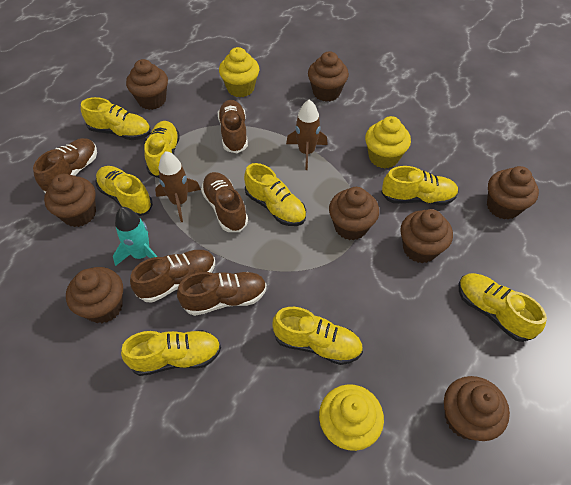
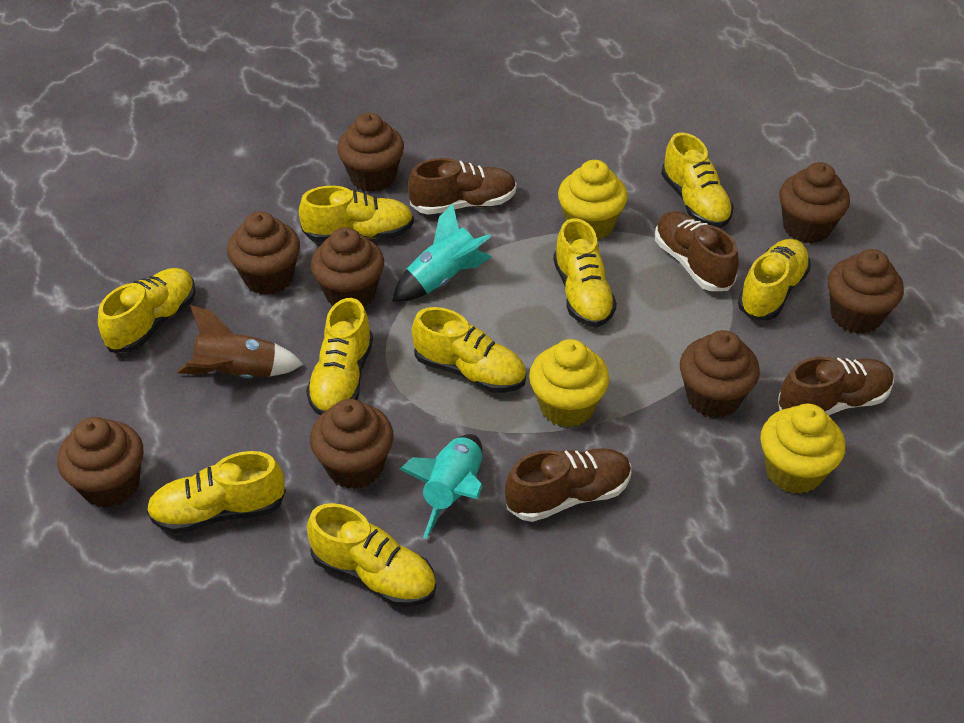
brown rocket: 2 -> 1
brown shoe: 5 -> 4
turquoise rocket: 1 -> 2
yellow shoe: 8 -> 9

